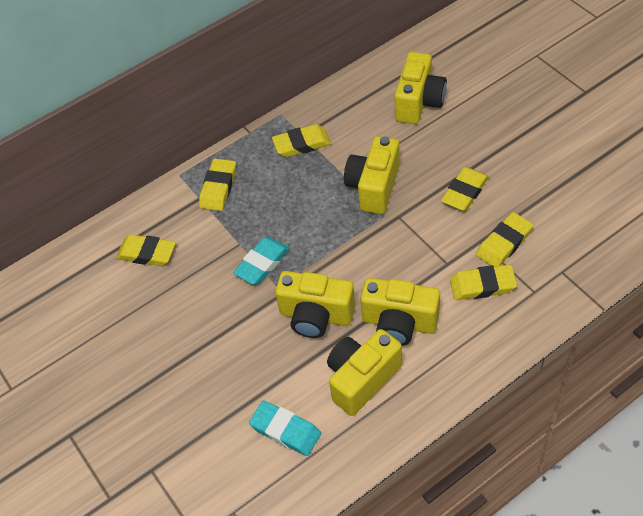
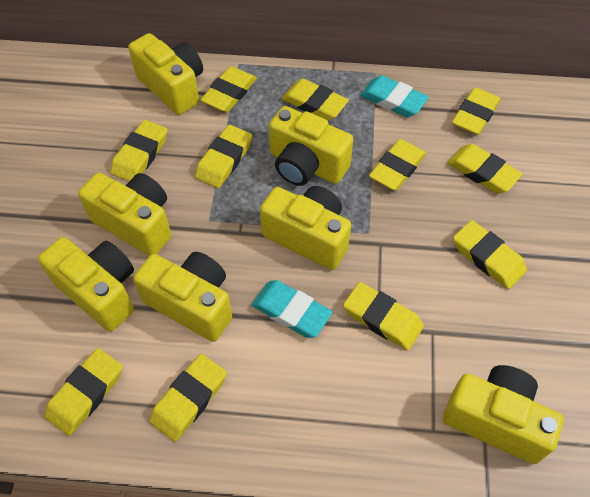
yellow camera: 5 -> 7
yellow eraser: 6 -> 11

